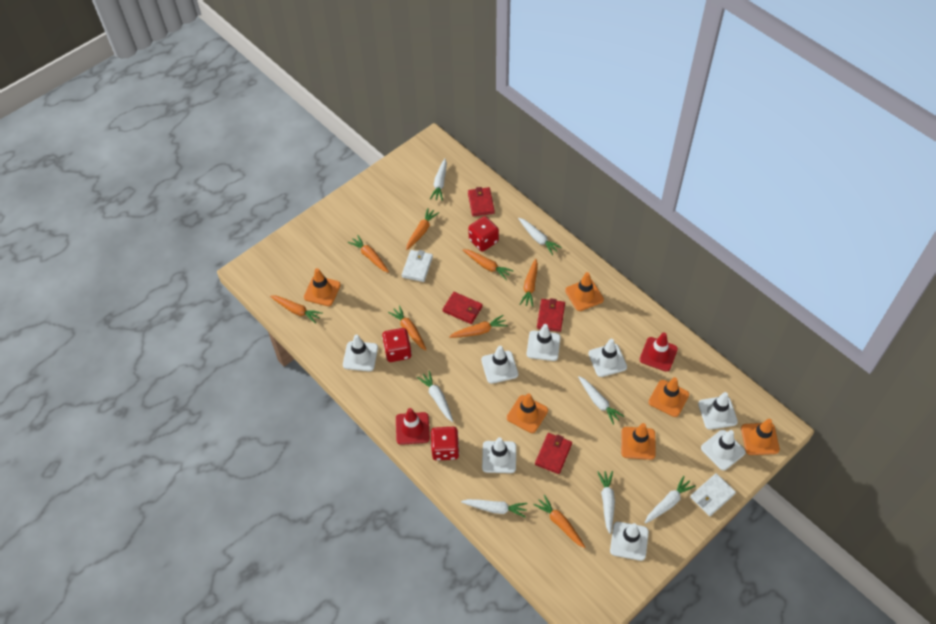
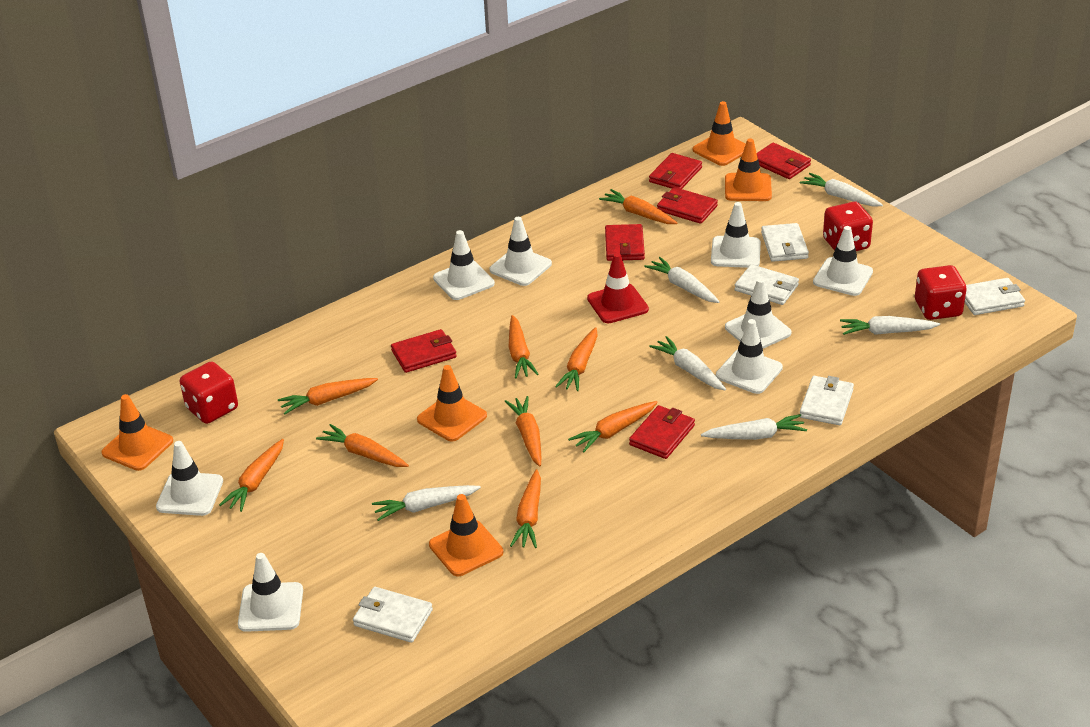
orange carrot: 8 -> 9
orange traffic cone: 6 -> 5
red traffic cone: 2 -> 1
red wallet: 4 -> 6
white carrot: 7 -> 6
white wallet: 2 -> 5

